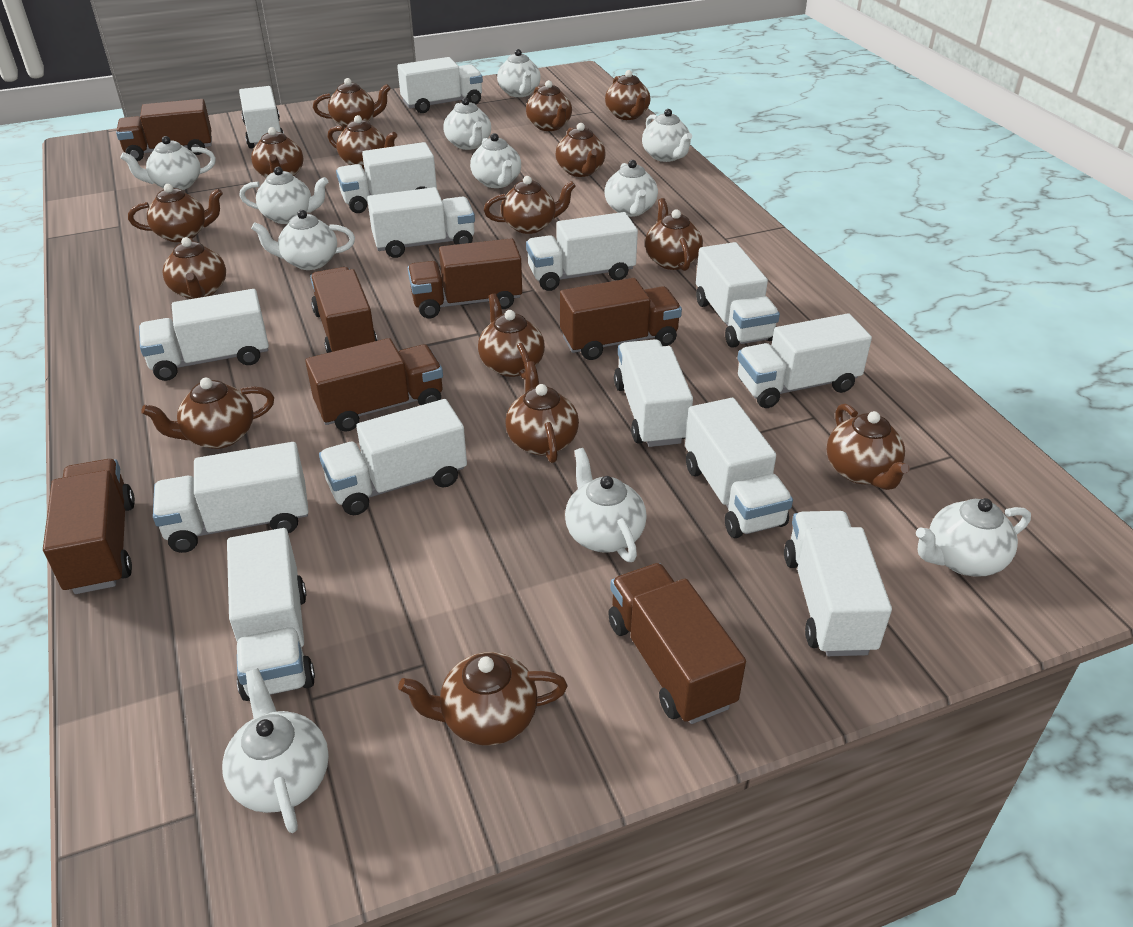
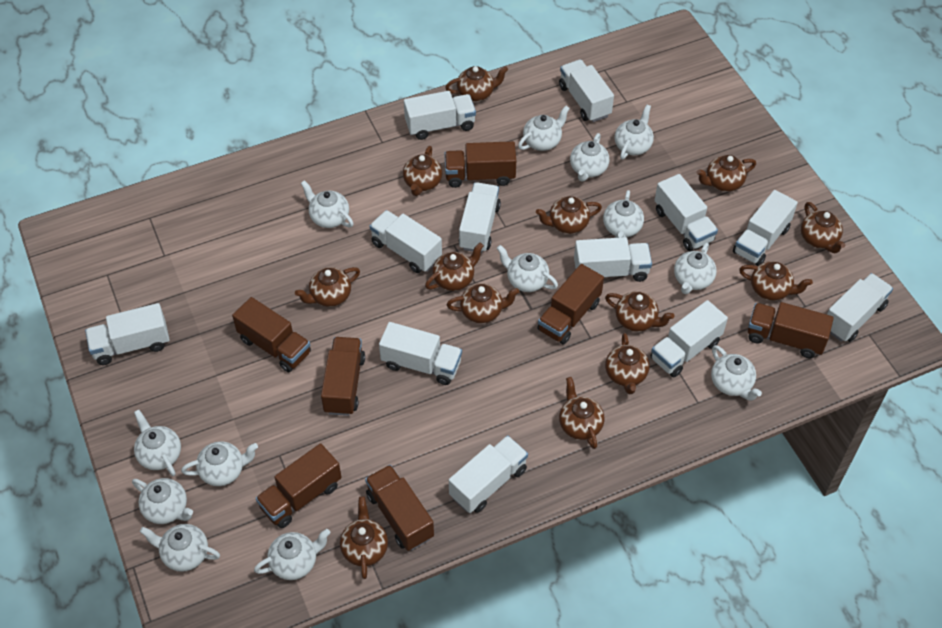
brown teapot: 15 -> 13
white teapot: 11 -> 13
white truck: 14 -> 12

